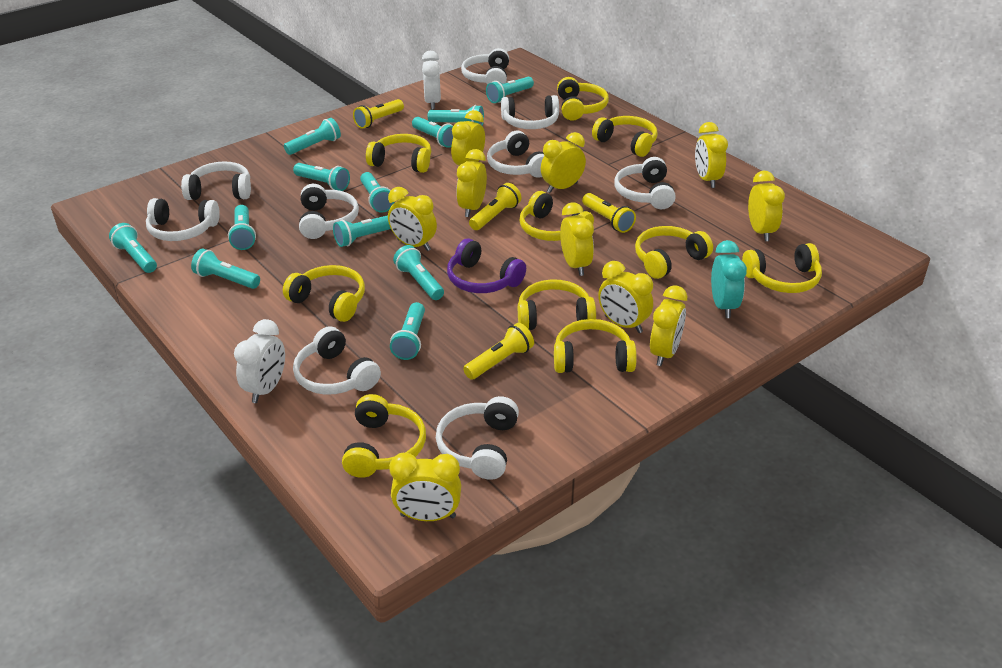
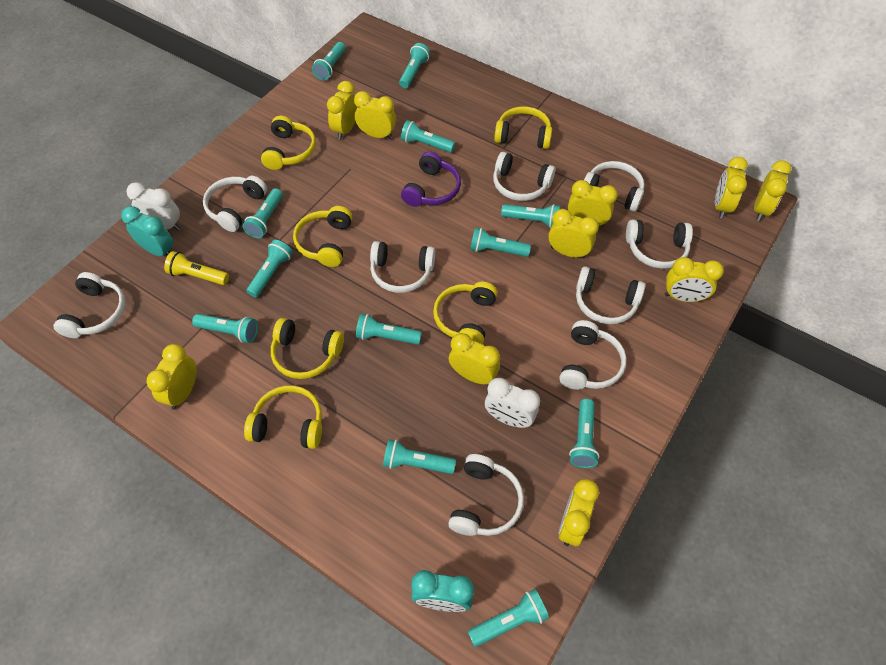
turquoise clock: 1 -> 2
yellow flashlight: 4 -> 1
yellow headphones: 10 -> 6

